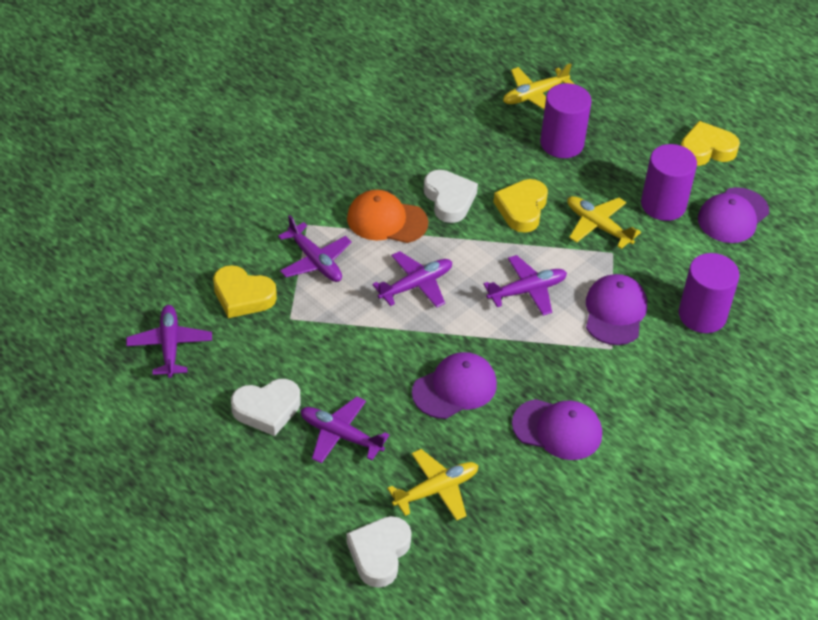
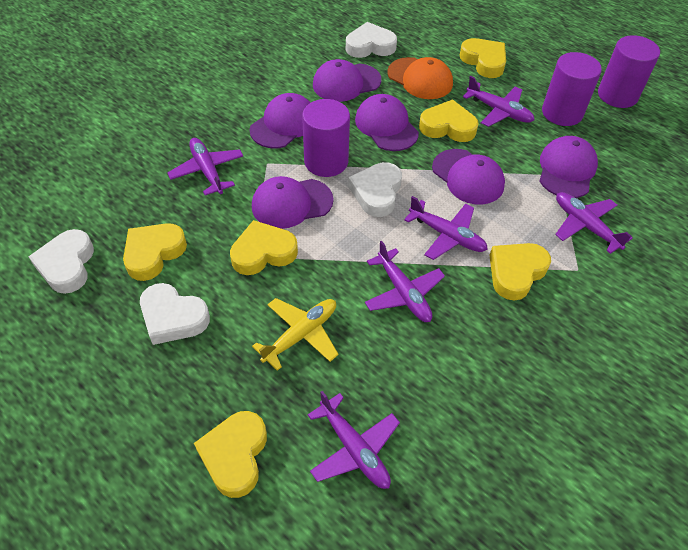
purple cap: 4 -> 6
purple plane: 5 -> 6
white heart: 3 -> 4
yellow heart: 3 -> 6
yellow plane: 3 -> 1

